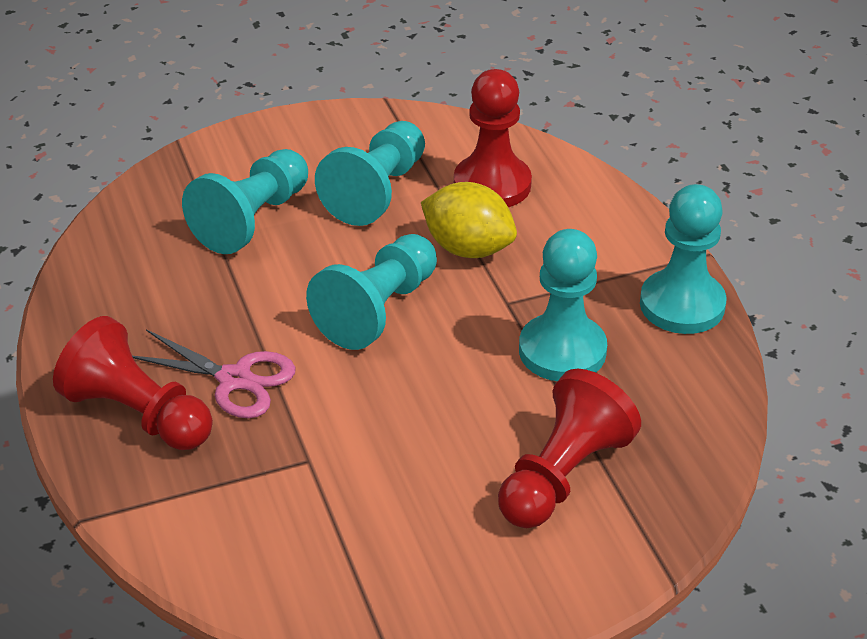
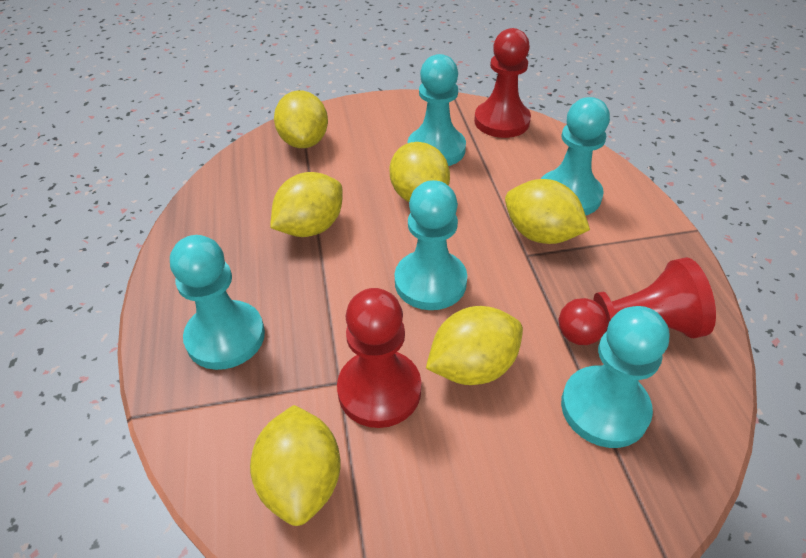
pink scissors: 1 -> 0
yellow lemon: 1 -> 6

